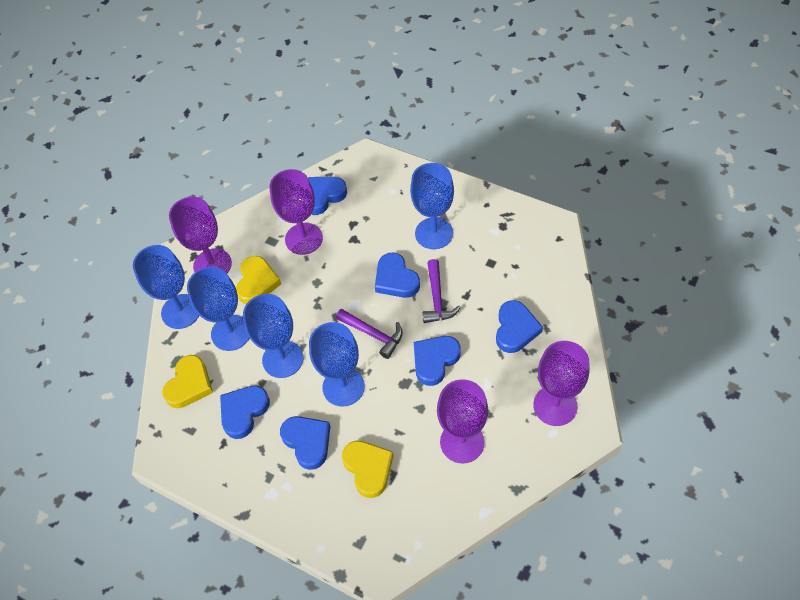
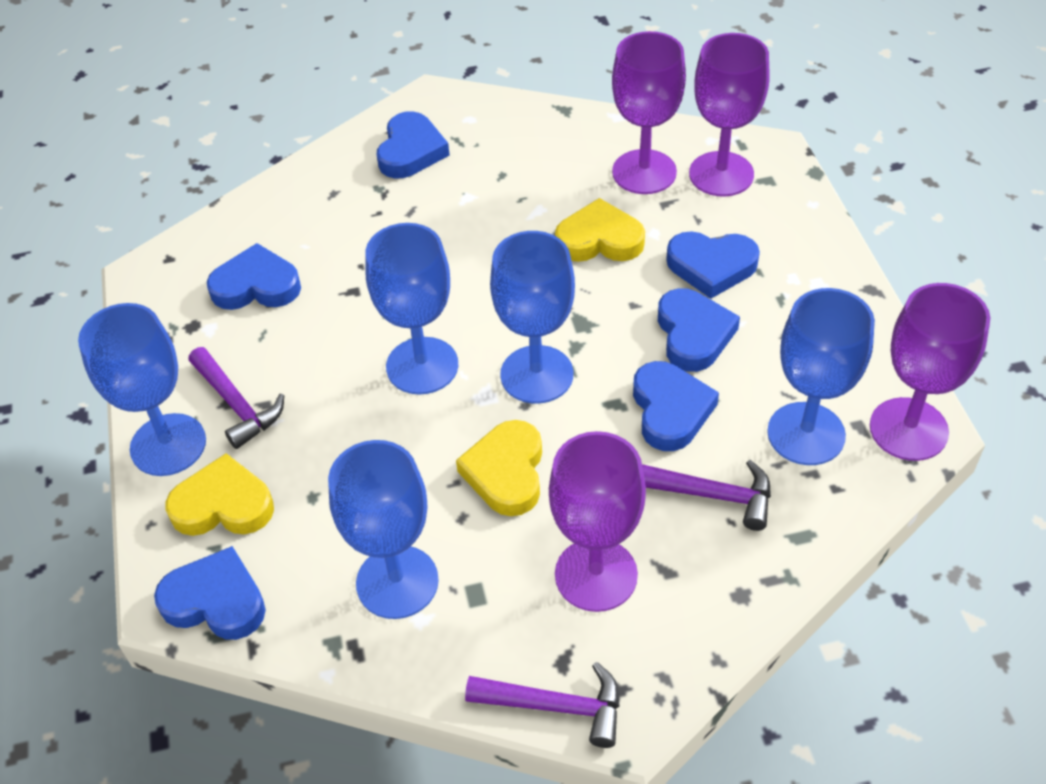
purple hammer: 2 -> 3

